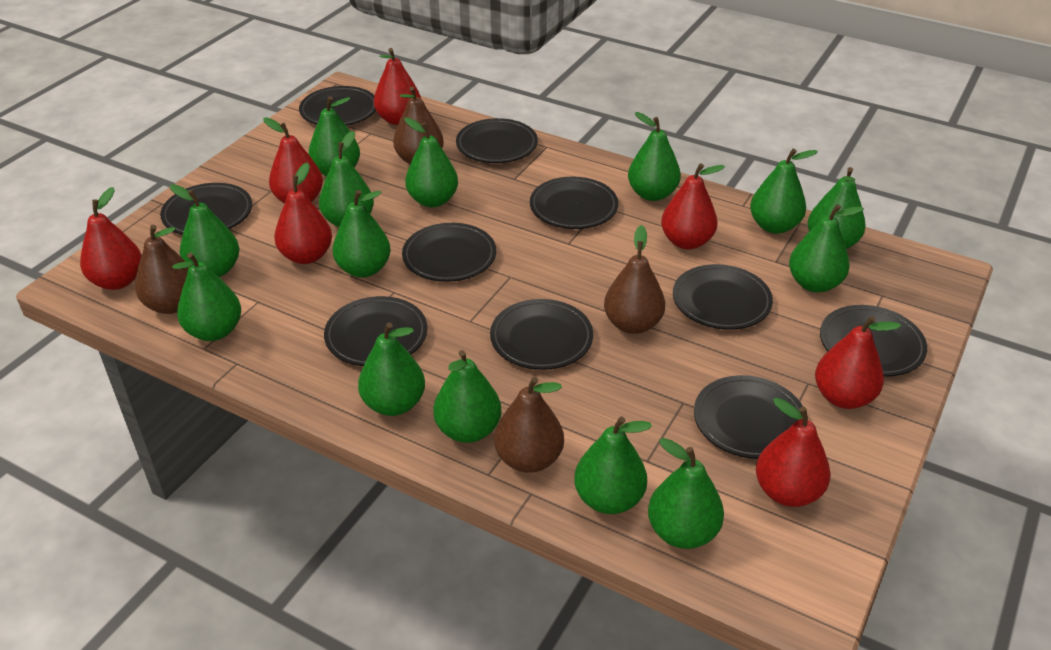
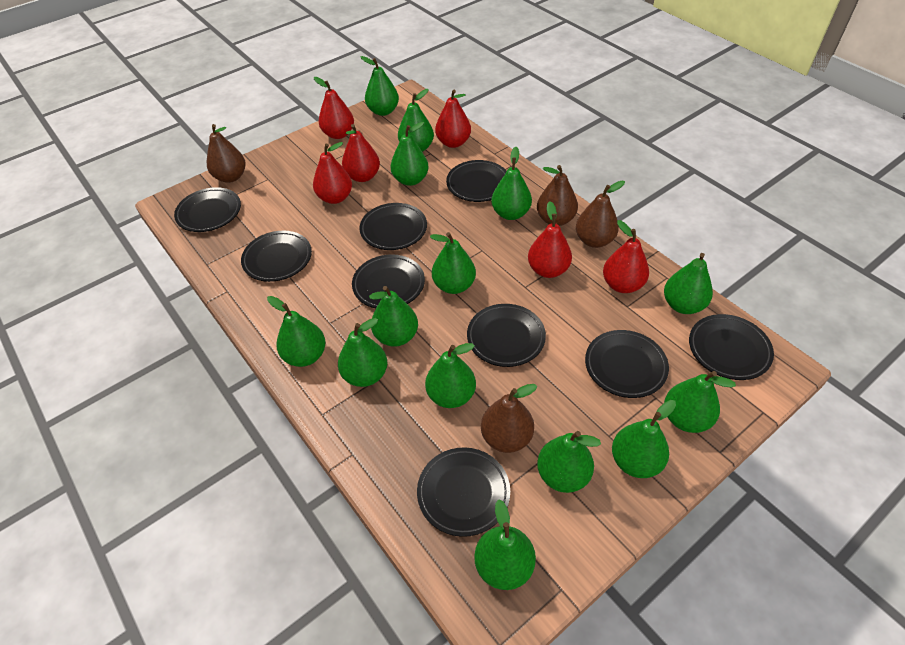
black plate: 10 -> 9
red pear: 7 -> 6

